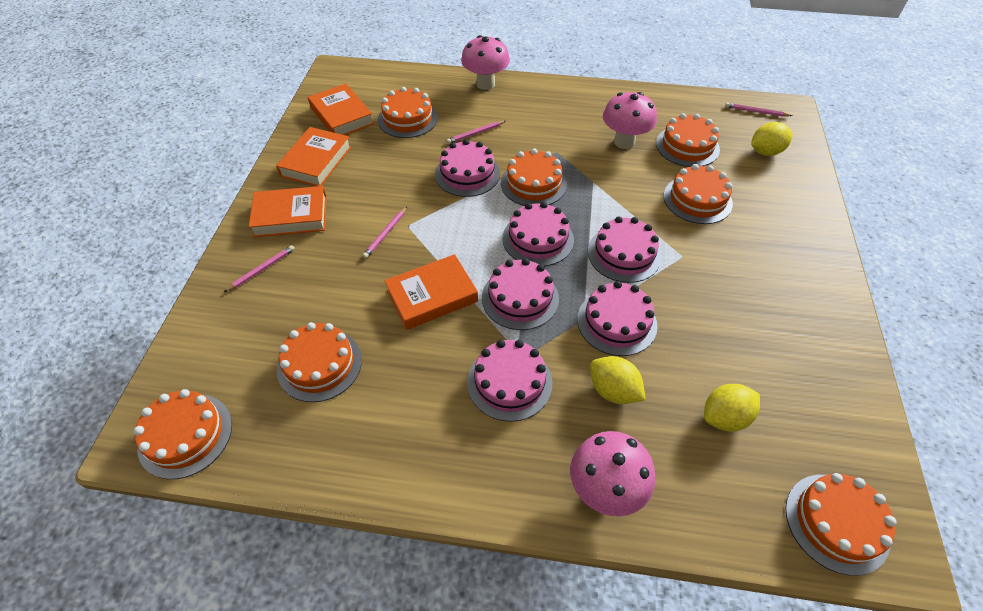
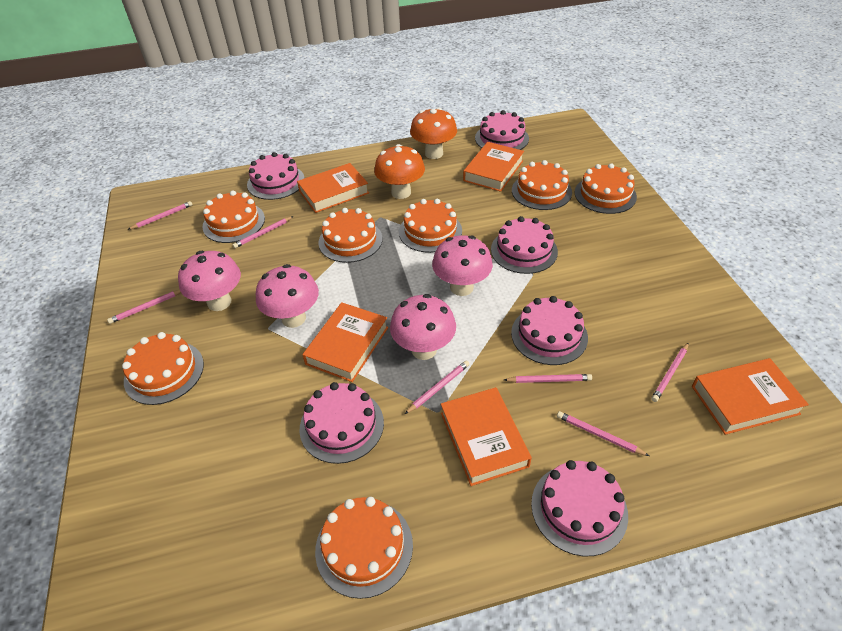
orange book: 4 -> 5
orange mushroom: 0 -> 2
pink mushroom: 3 -> 4
pink pencil: 4 -> 7
yellow lemon: 3 -> 0

